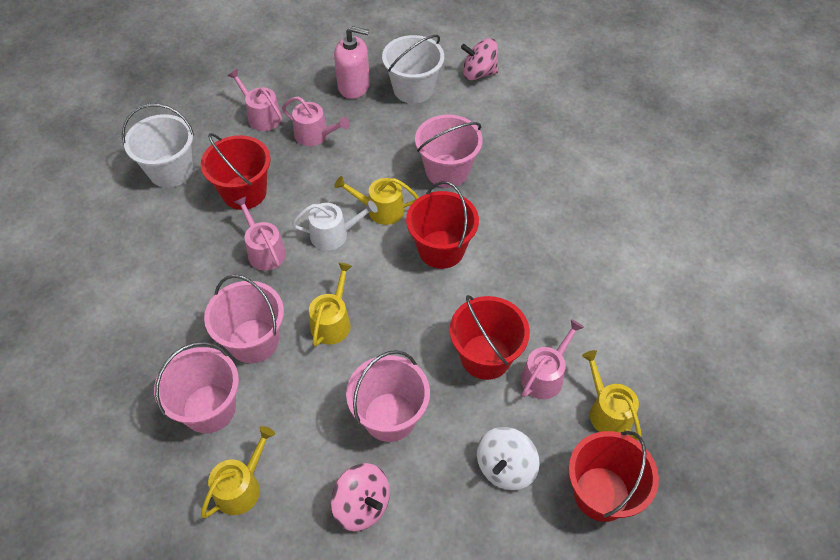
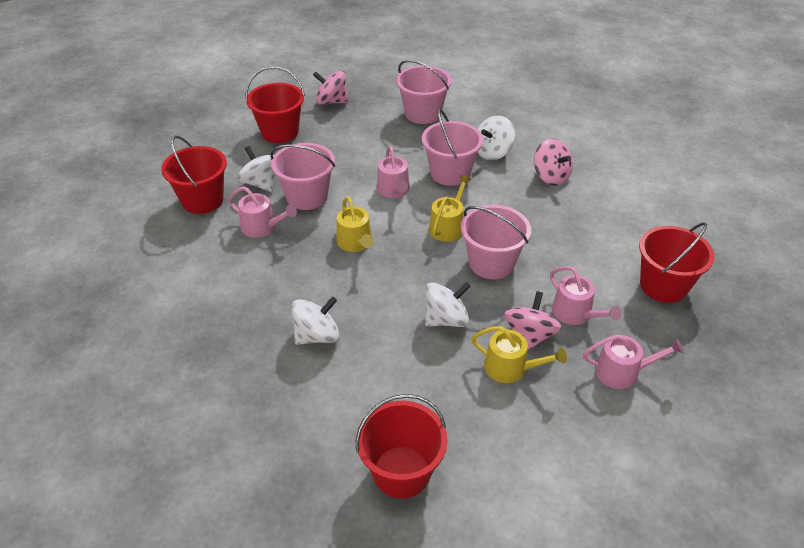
pink soap dispenser: 1 -> 0
pink spinning top: 2 -> 3
white bucket: 2 -> 0
white spinning top: 1 -> 4
white watering can: 1 -> 0
yellow watering can: 4 -> 3

